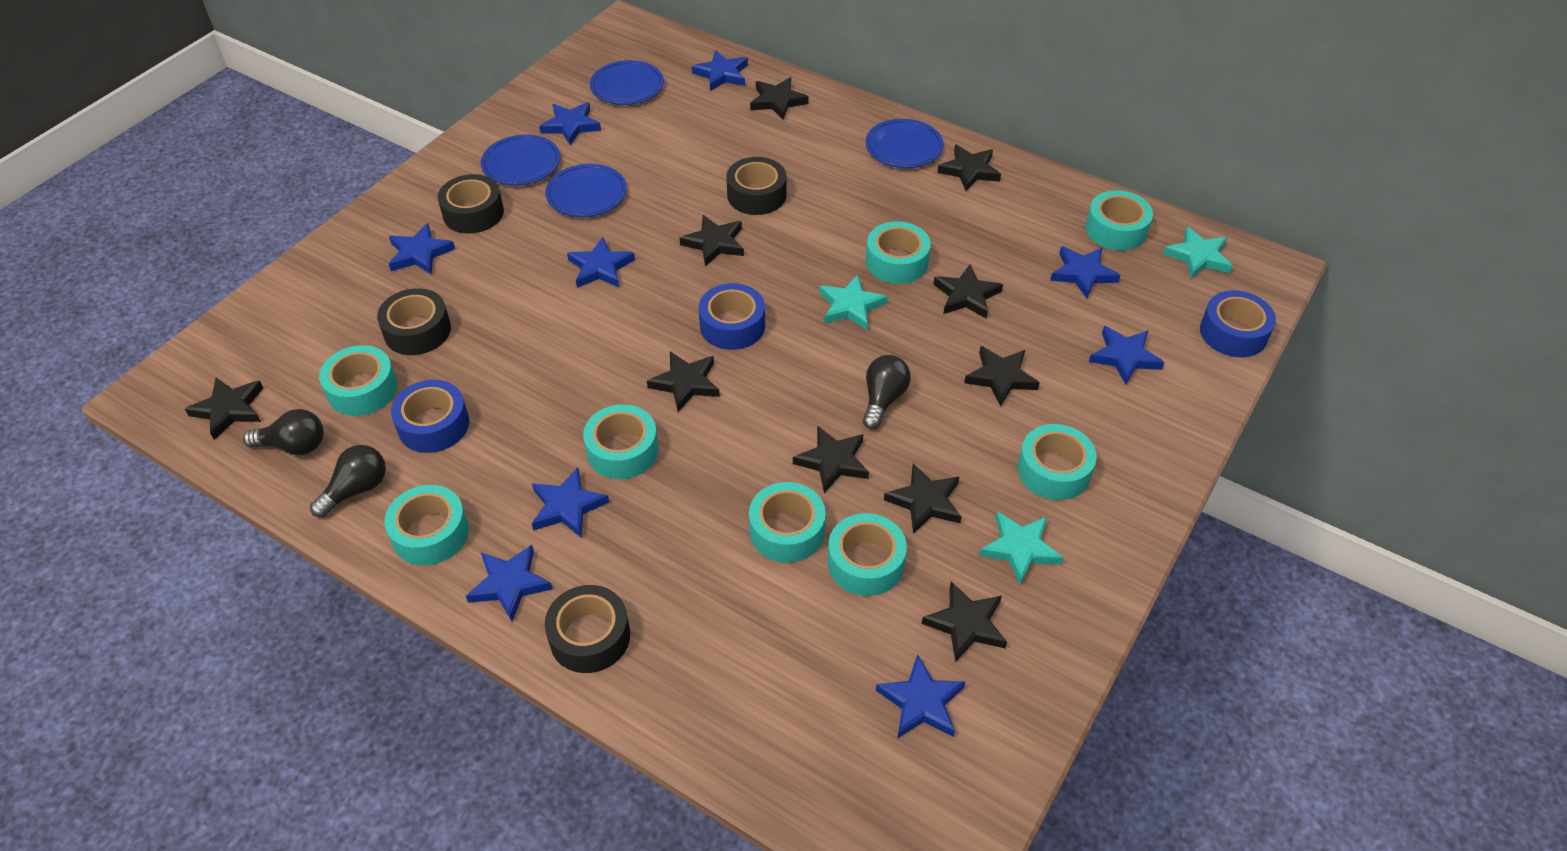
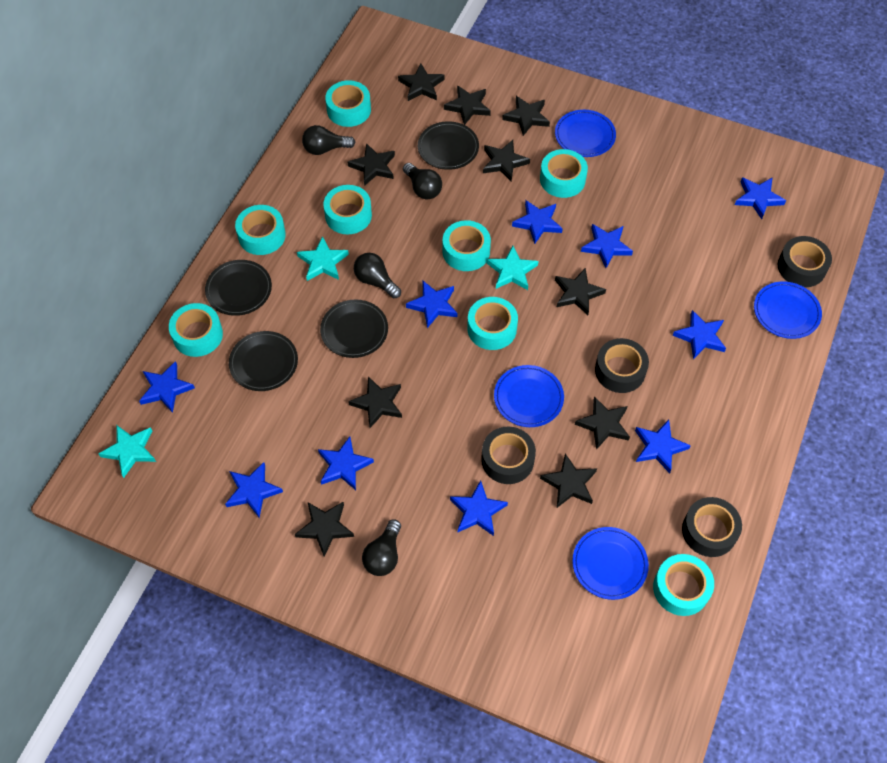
black light bulb: 3 -> 4
black plate: 0 -> 4
blue star: 9 -> 10
blue tape: 3 -> 0

